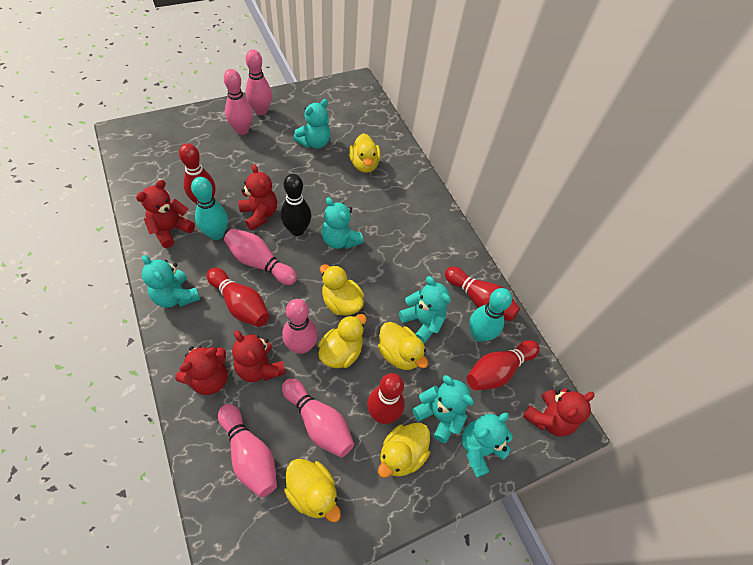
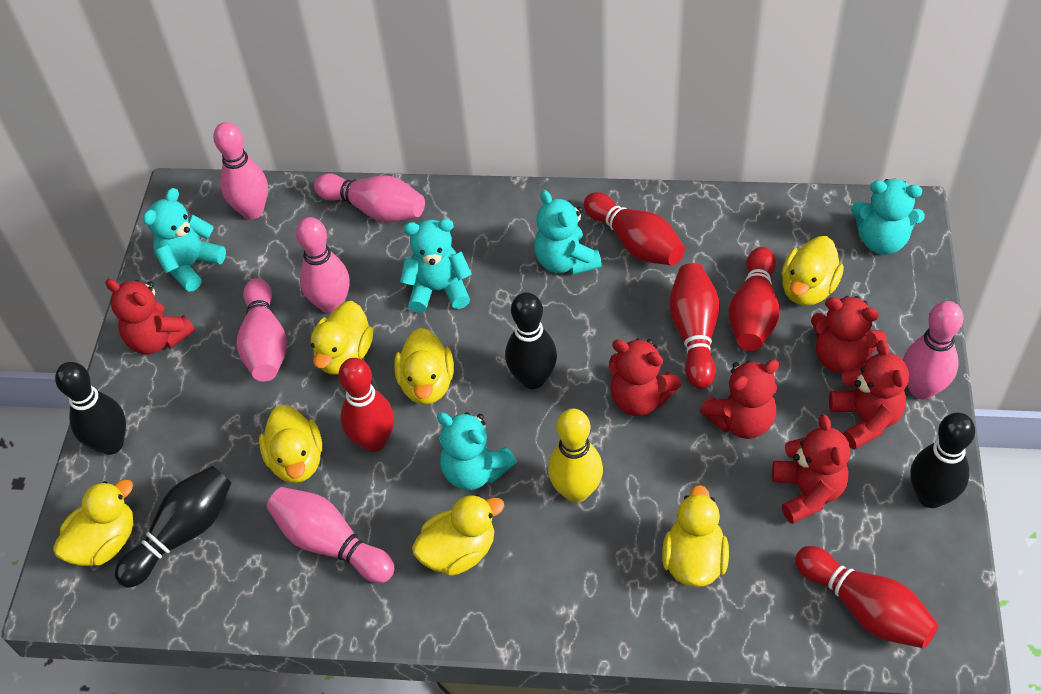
black bowling pin: 1 -> 4
red teddy bear: 5 -> 6
turquoise bowling pin: 2 -> 0
turquoise teddy bear: 6 -> 5
yellow bowling pin: 0 -> 1
yellow duck: 6 -> 7

